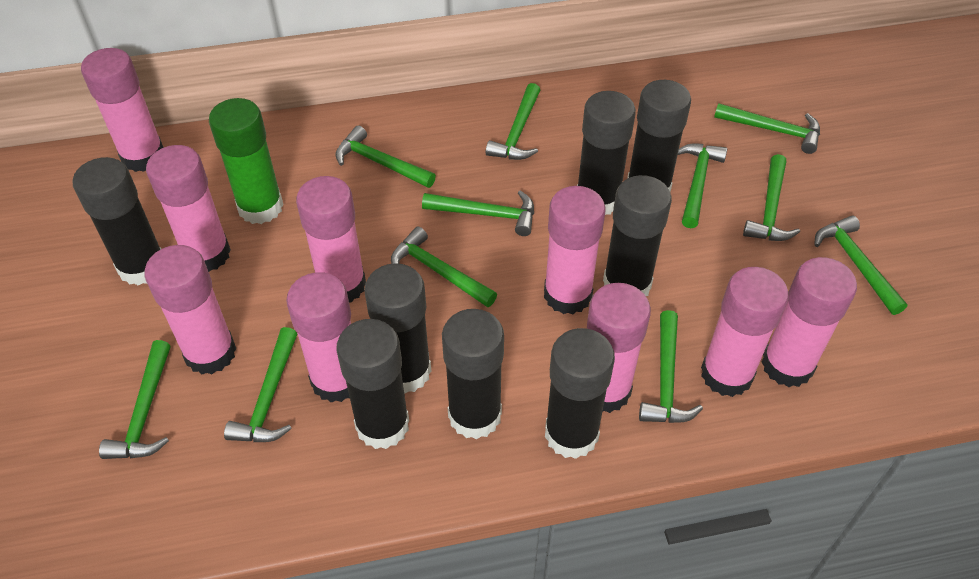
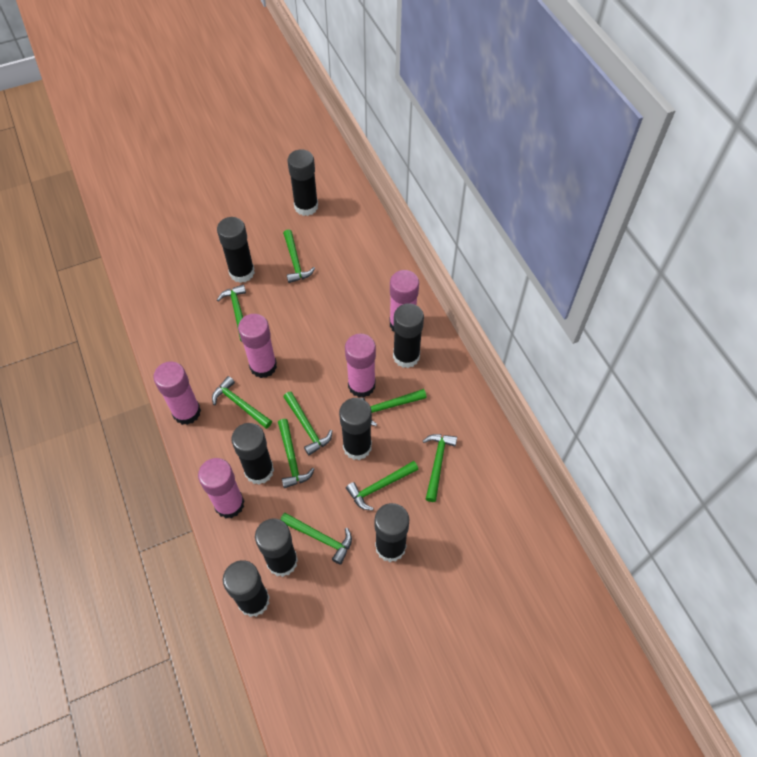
green glue stick: 1 -> 0
green hammer: 11 -> 9
pink glue stick: 9 -> 5

